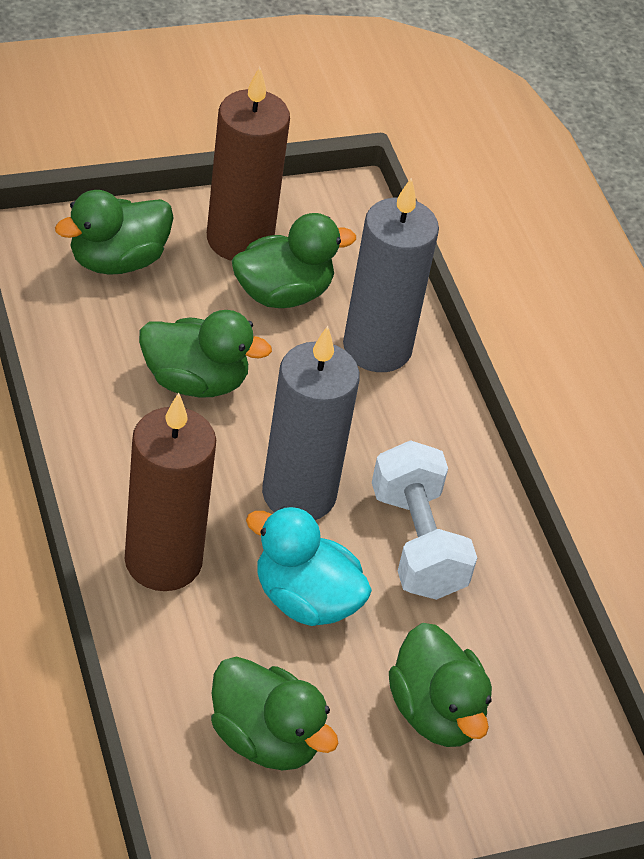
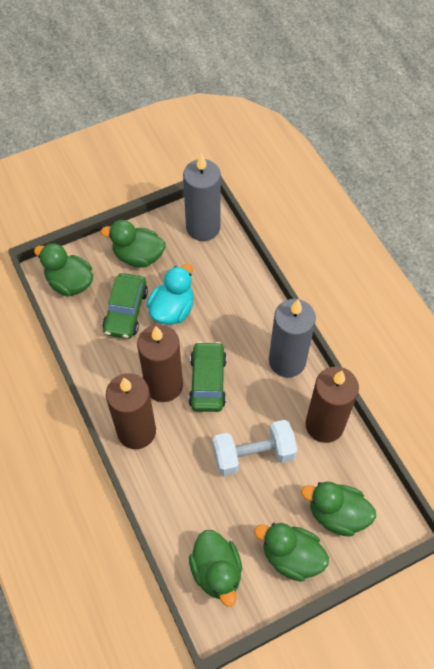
brown candle: 2 -> 3
green car: 0 -> 2

